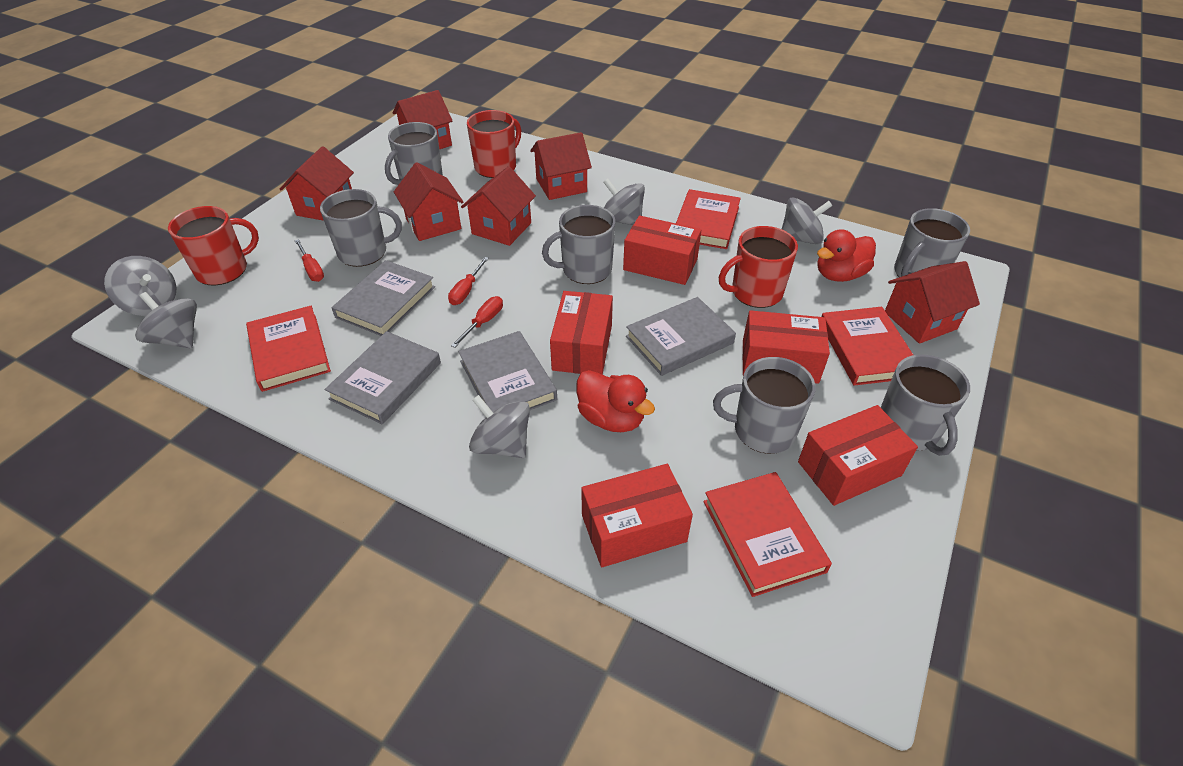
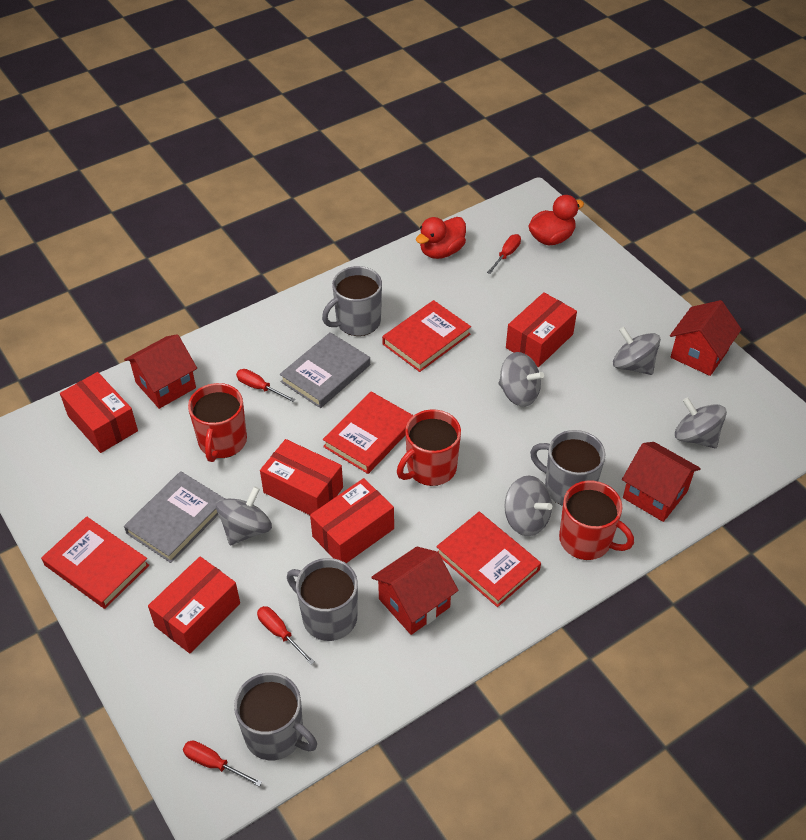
grey book: 4 -> 2
grey mug: 6 -> 4
red house: 6 -> 4
red screwdriver: 3 -> 4

